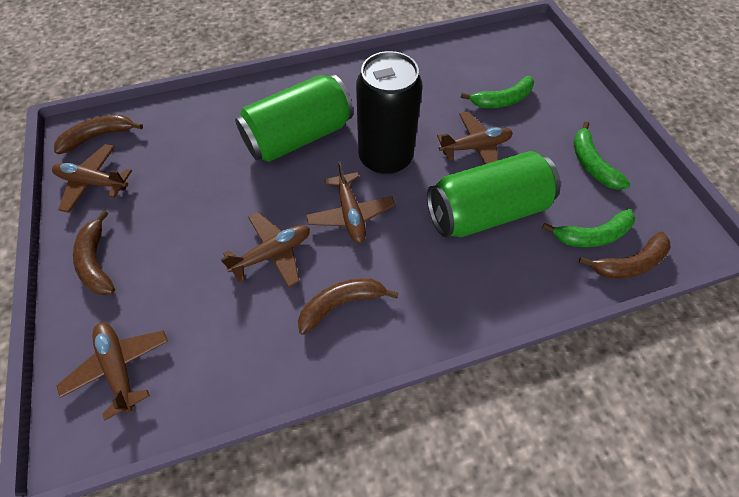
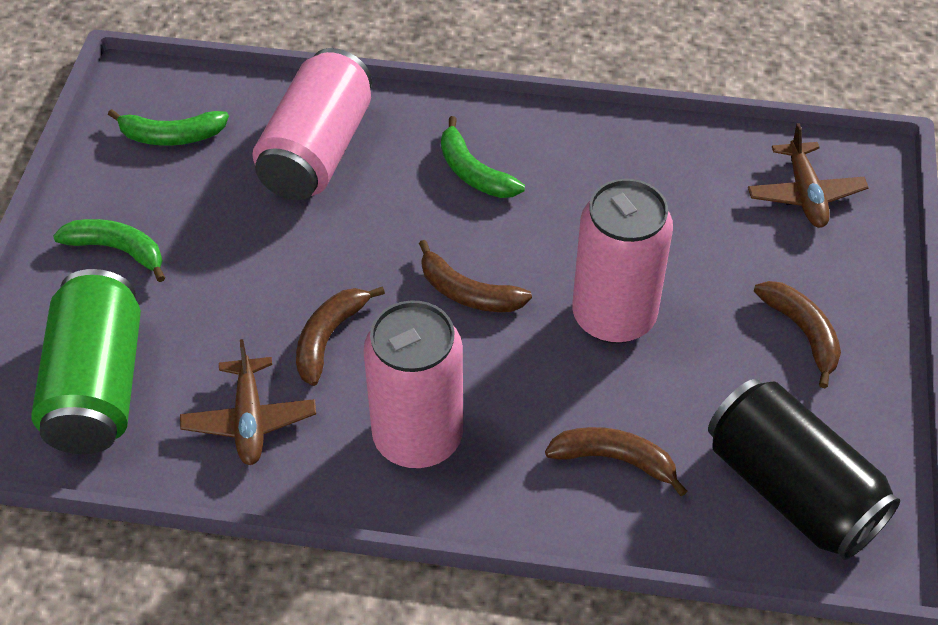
brown plane: 5 -> 2
green can: 2 -> 1
pink can: 0 -> 3

